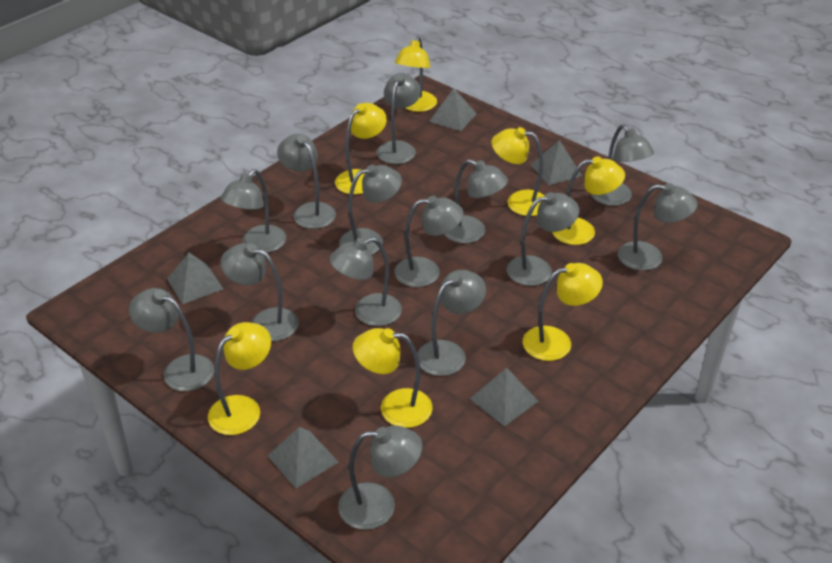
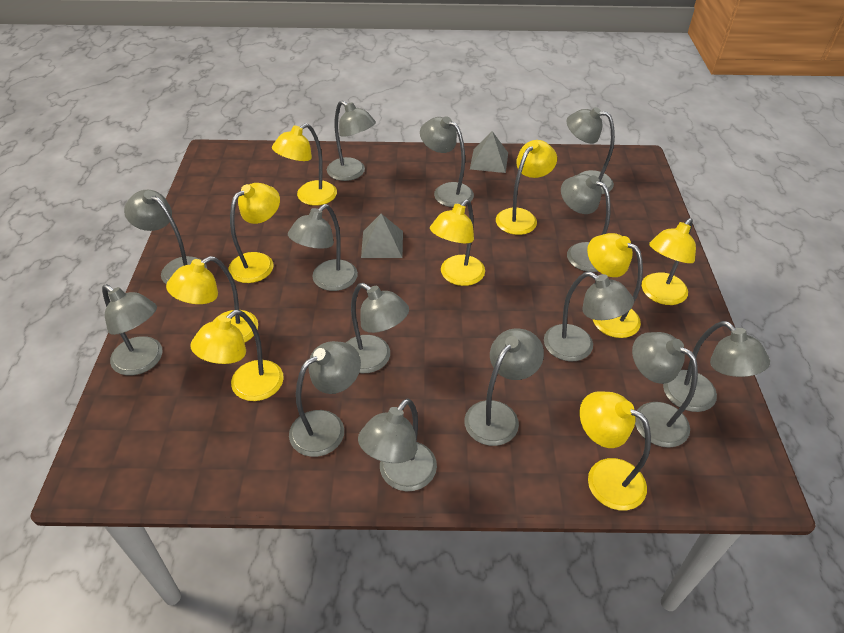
grey pyramid: 5 -> 2
yellow lamp: 7 -> 9

